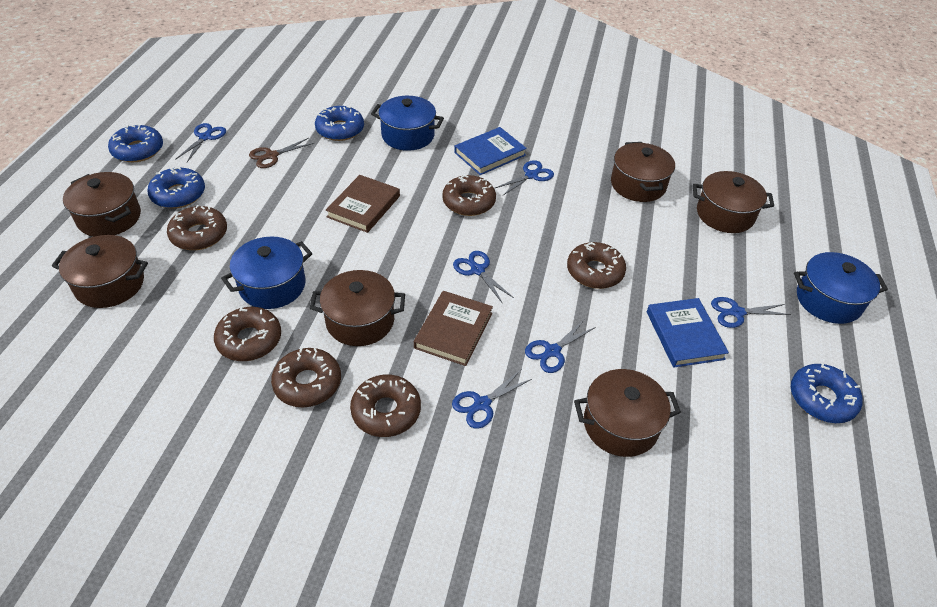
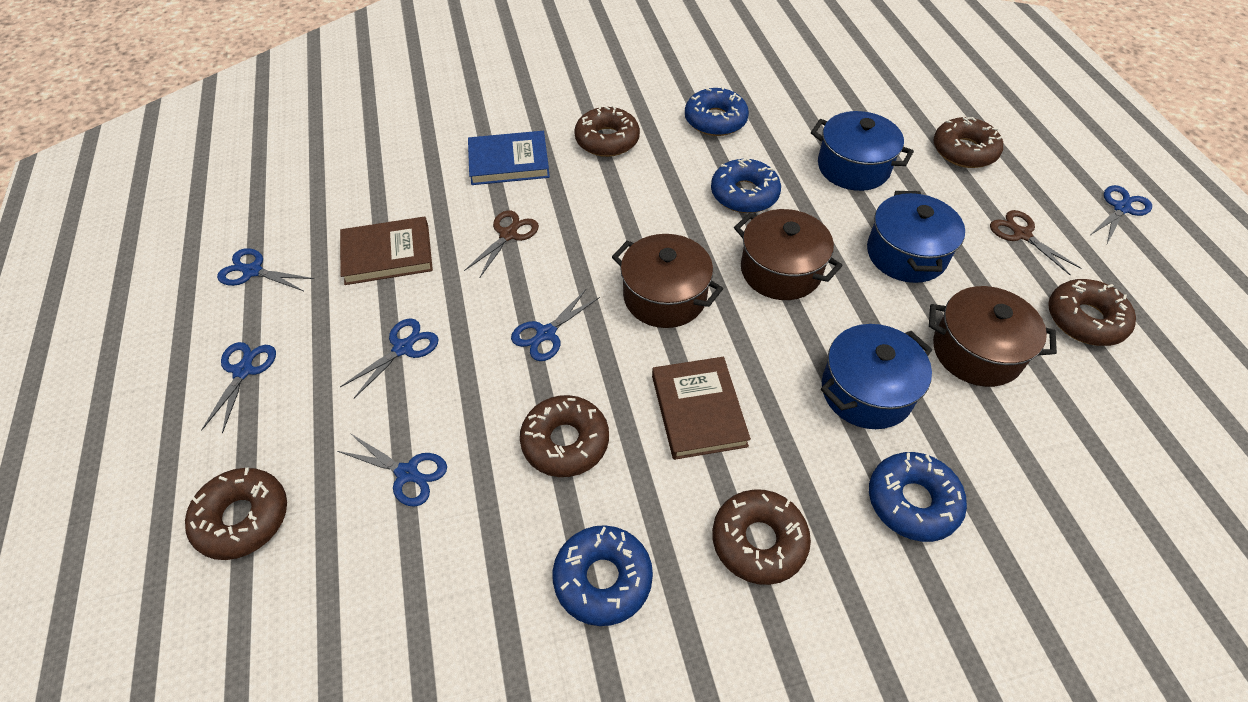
blue book: 2 -> 1
brown pot: 6 -> 3
brown scissors: 1 -> 2

